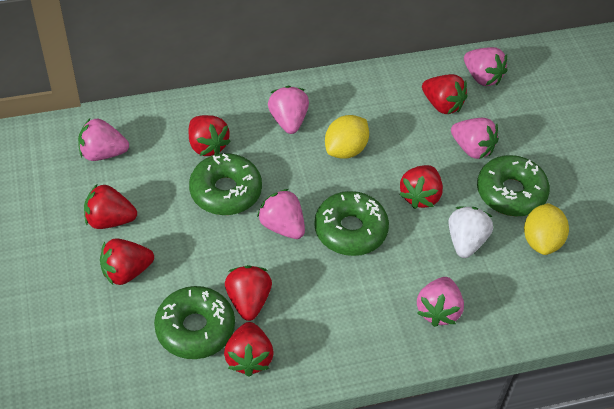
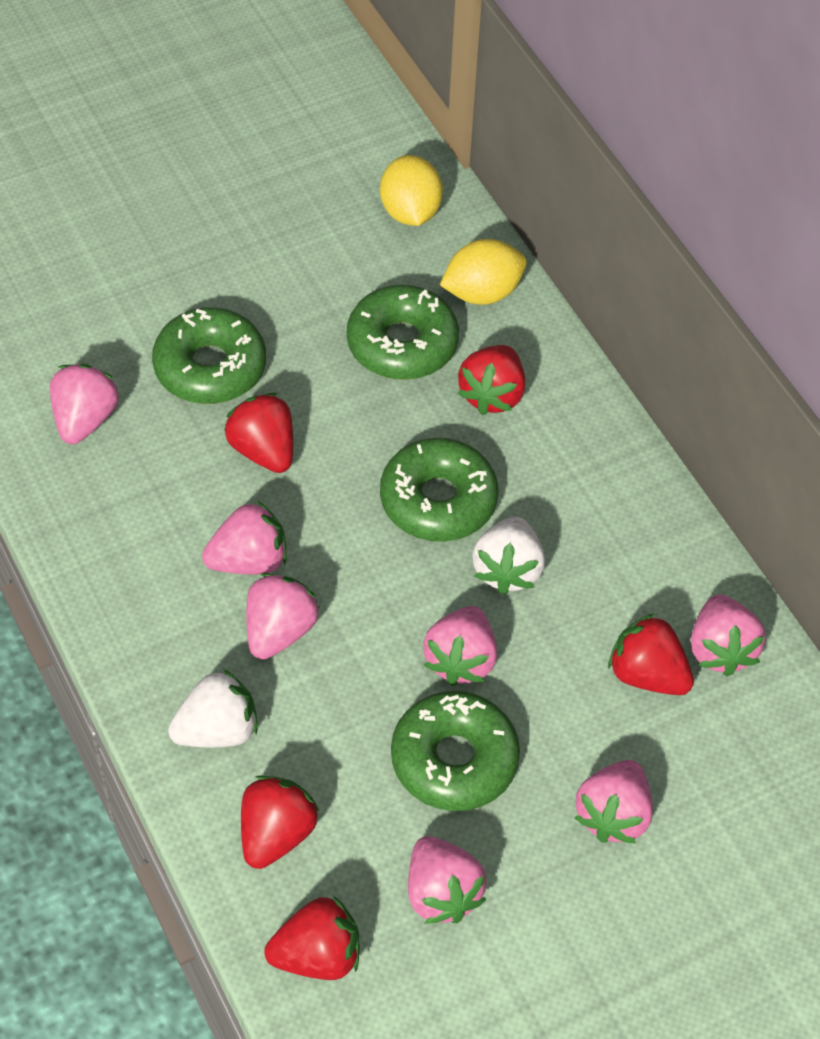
pink strawberry: 6 -> 7
red strawberry: 7 -> 5
white strawberry: 1 -> 2

